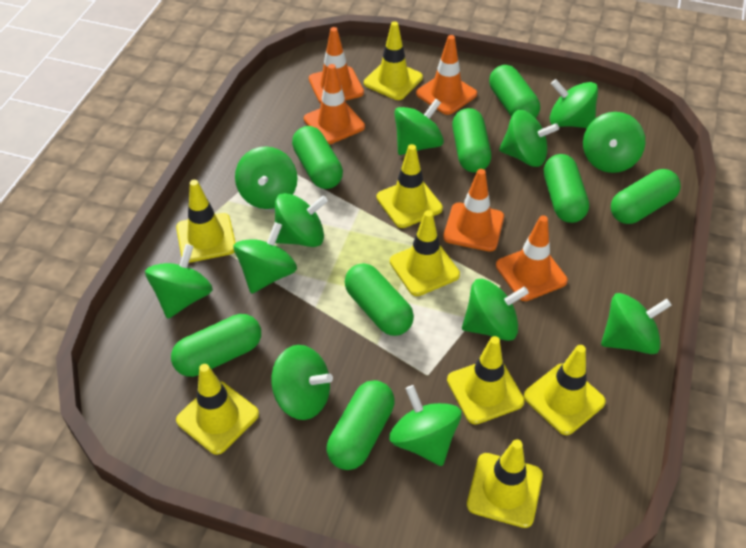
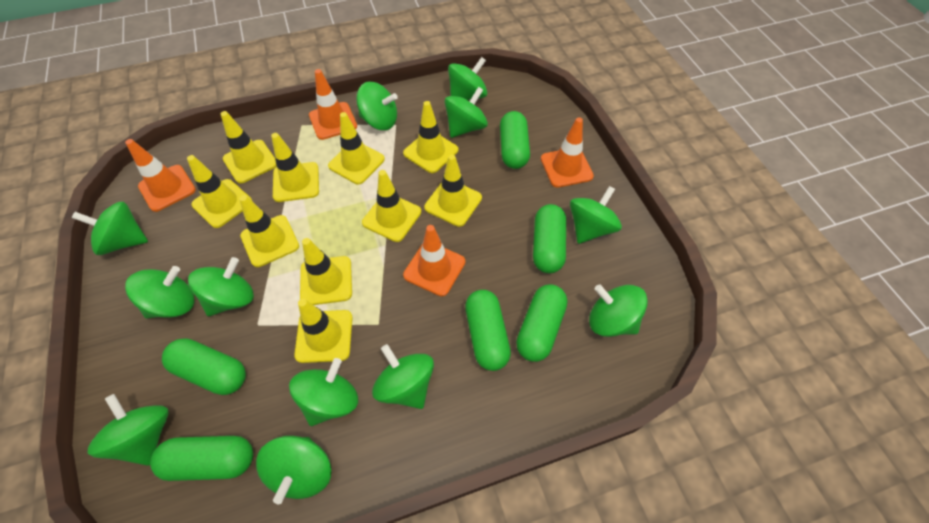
green capsule: 8 -> 6
orange traffic cone: 5 -> 4
yellow traffic cone: 8 -> 10

